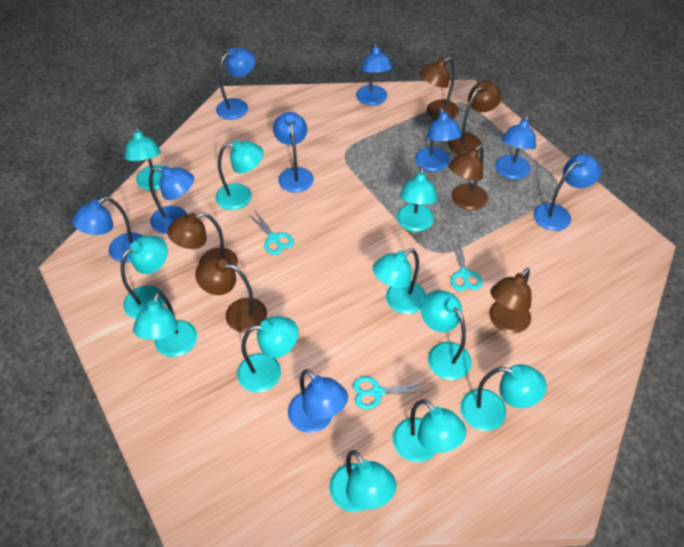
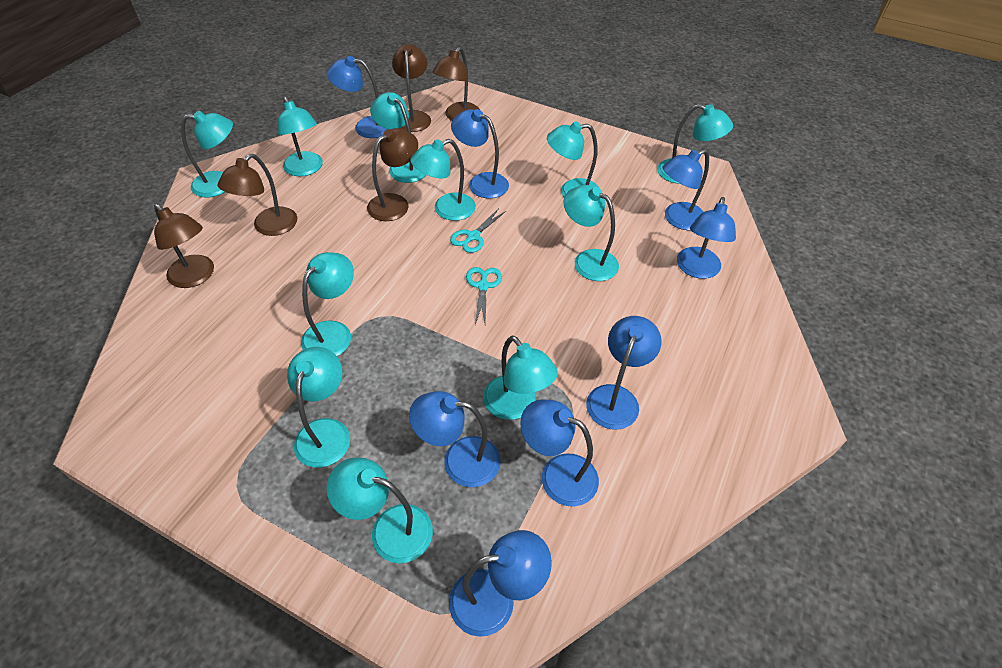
blue lamp: 9 -> 8
brown lamp: 6 -> 5
turquoise scissors: 3 -> 2

